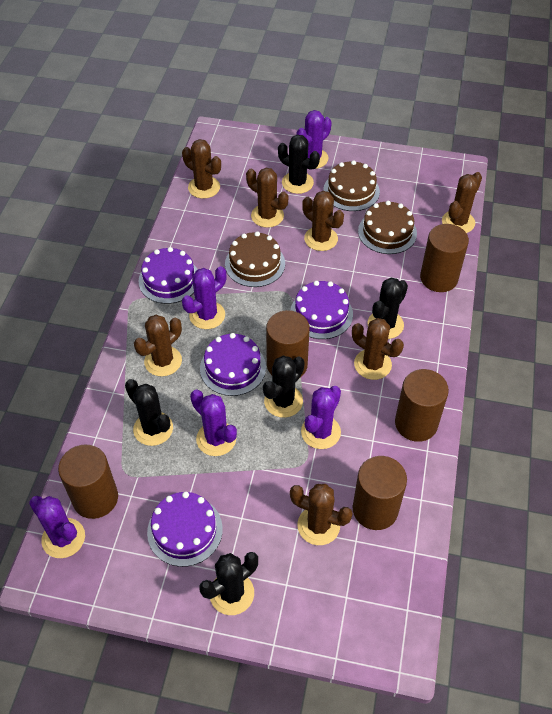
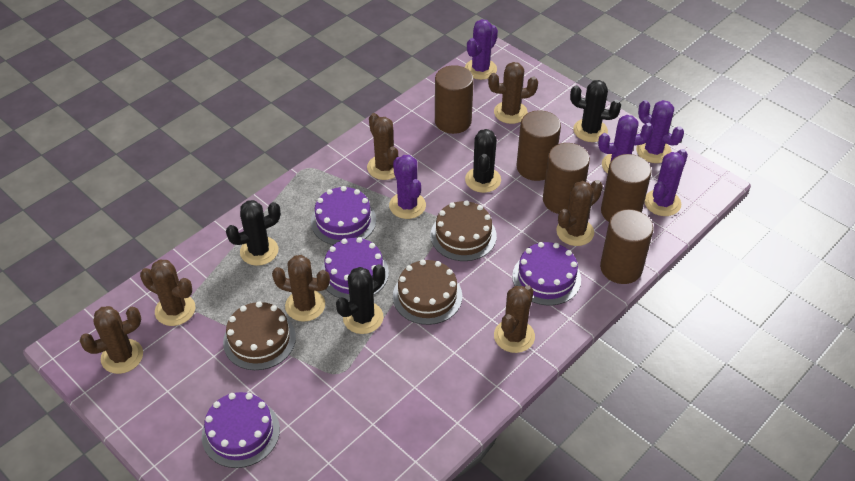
black cactus: 5 -> 4

